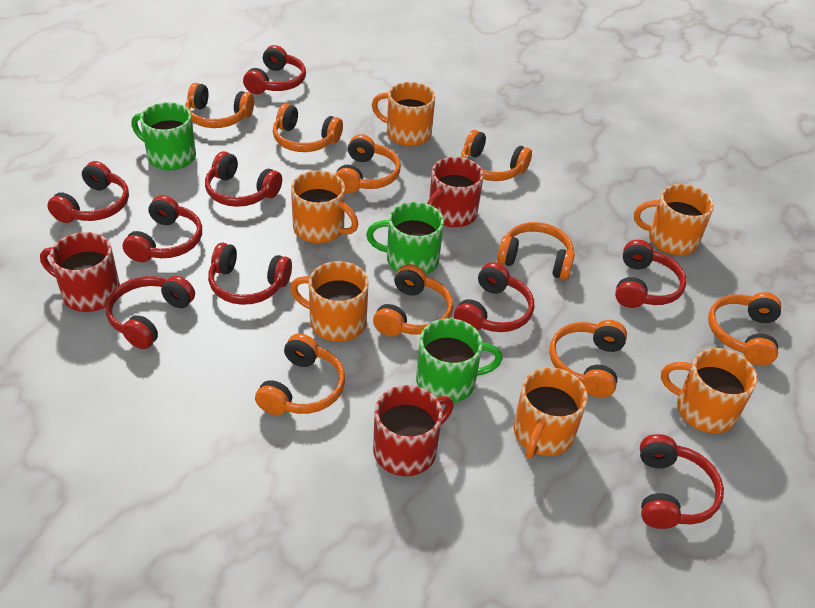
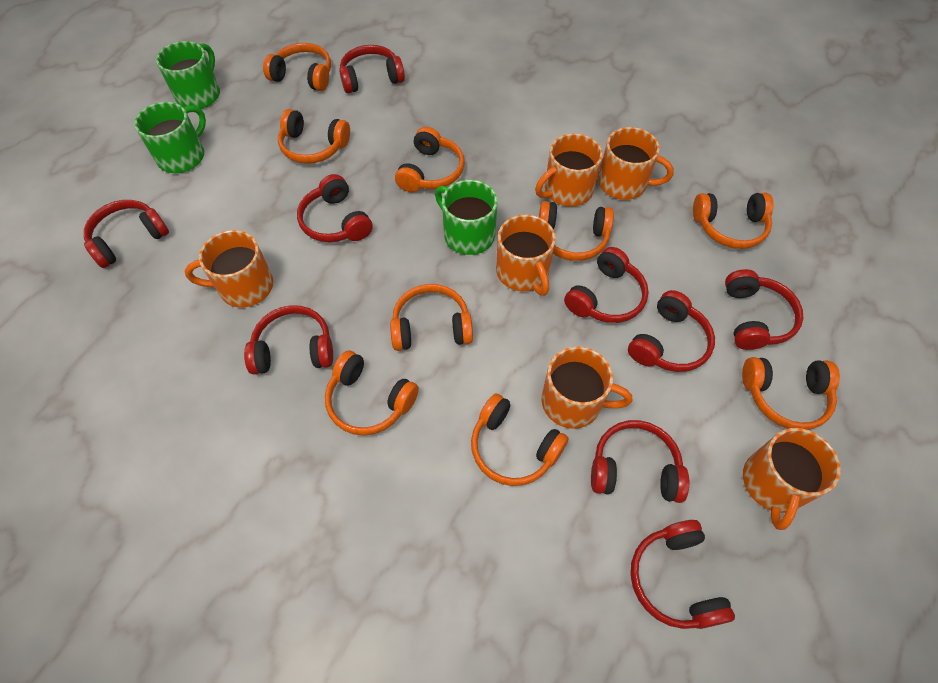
red mug: 3 -> 0

